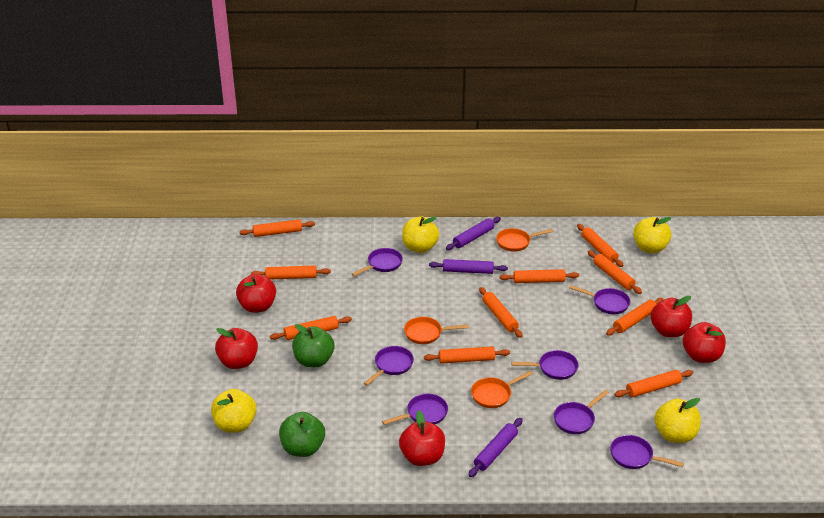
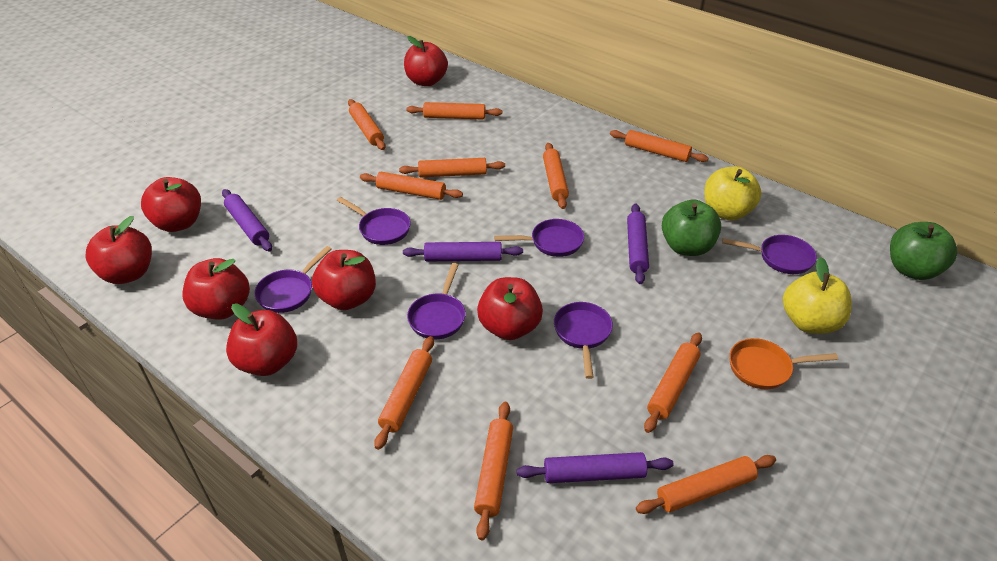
orange pan: 3 -> 1
purple pan: 7 -> 6
purple rolling pin: 3 -> 4
red apple: 5 -> 7
yellow apple: 4 -> 2

